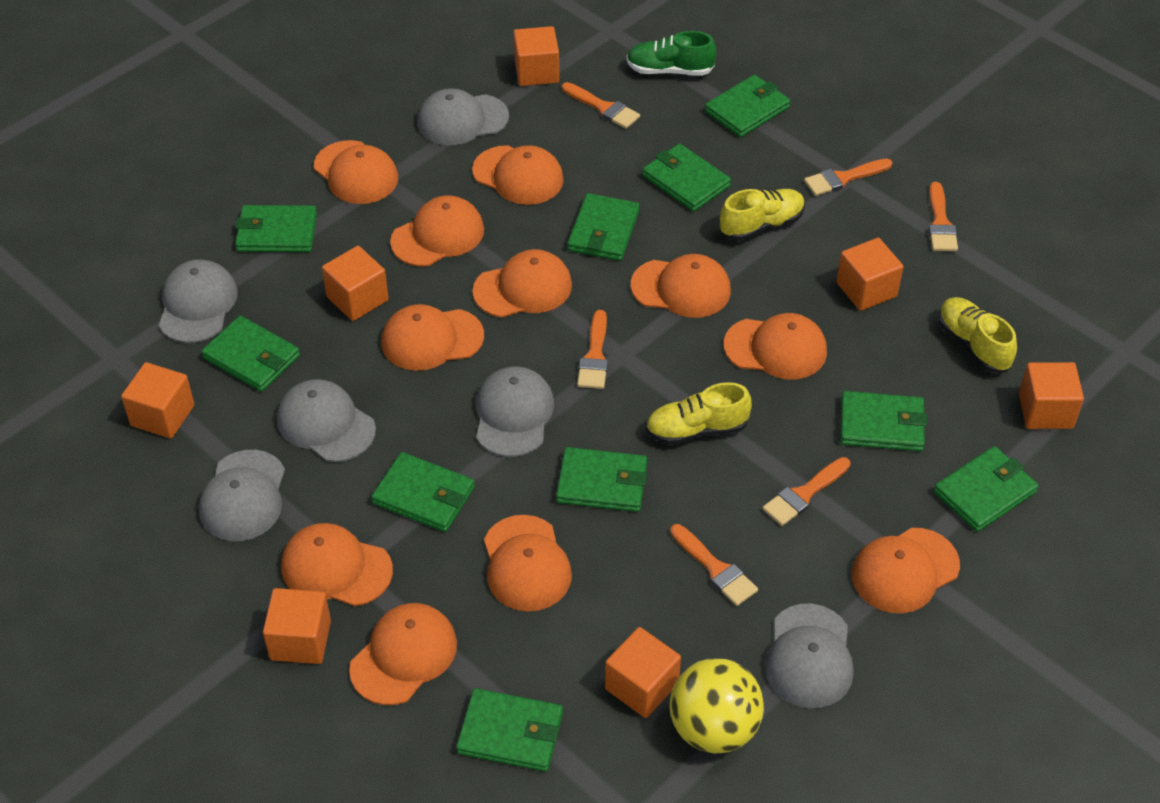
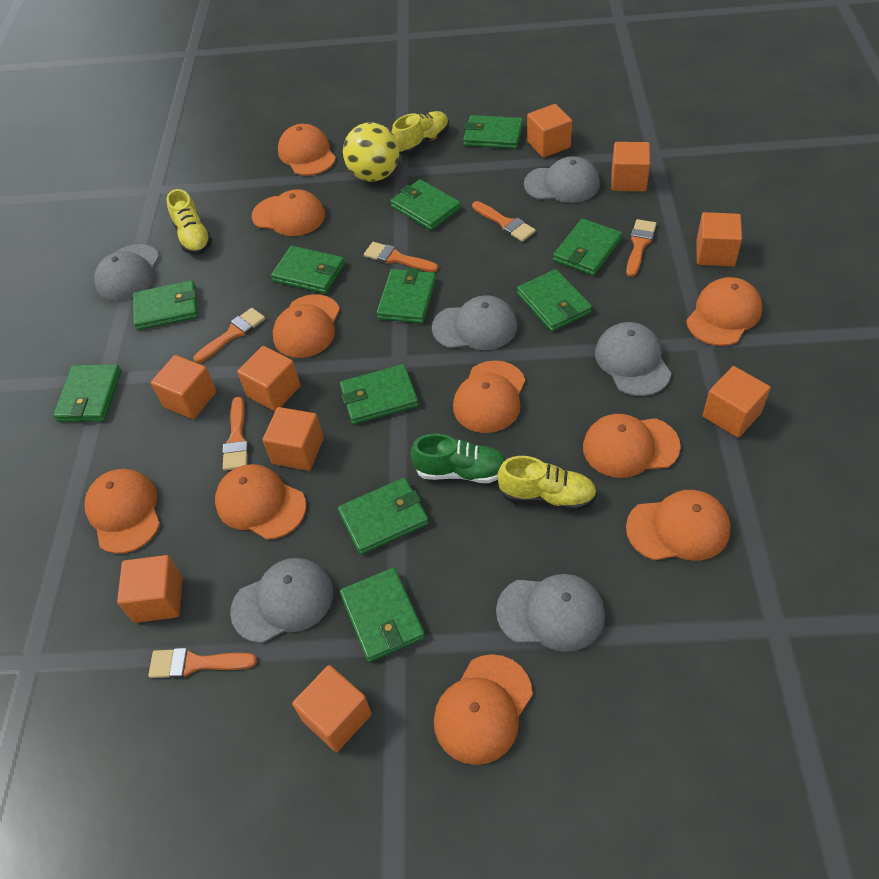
green wallet: 10 -> 11
orange cap: 11 -> 10
orange cube: 7 -> 9

